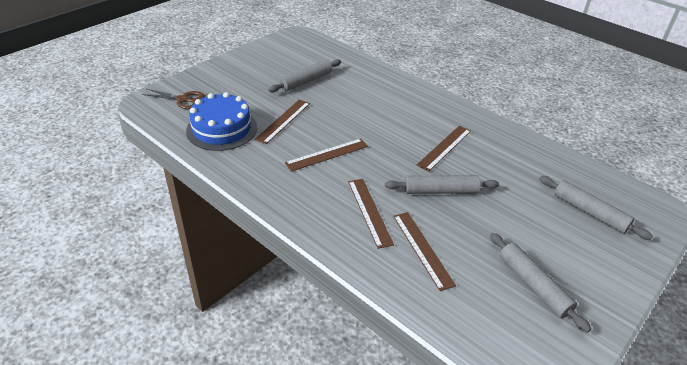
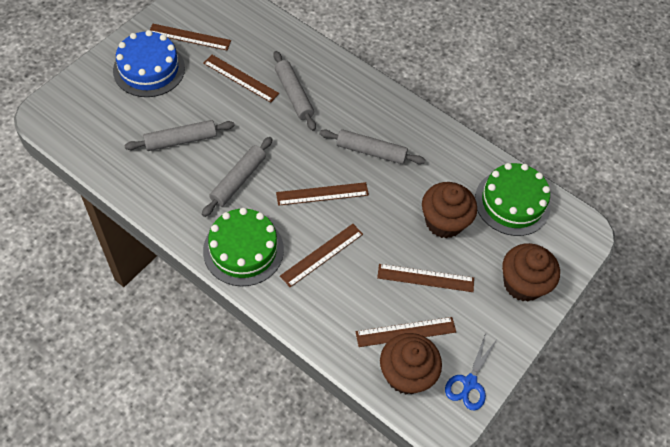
blue scissors: 0 -> 1
brown cupcake: 0 -> 3
brown ruler: 5 -> 6
brown scissors: 1 -> 0
green cake: 0 -> 2

